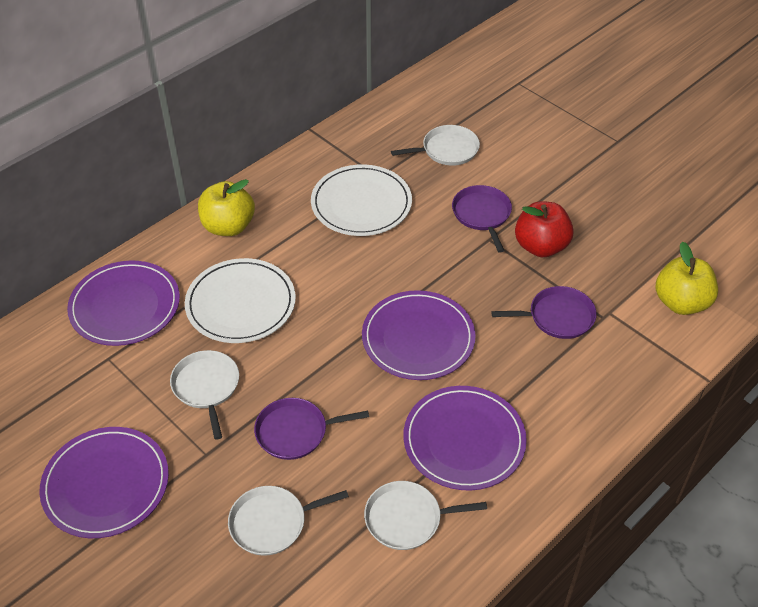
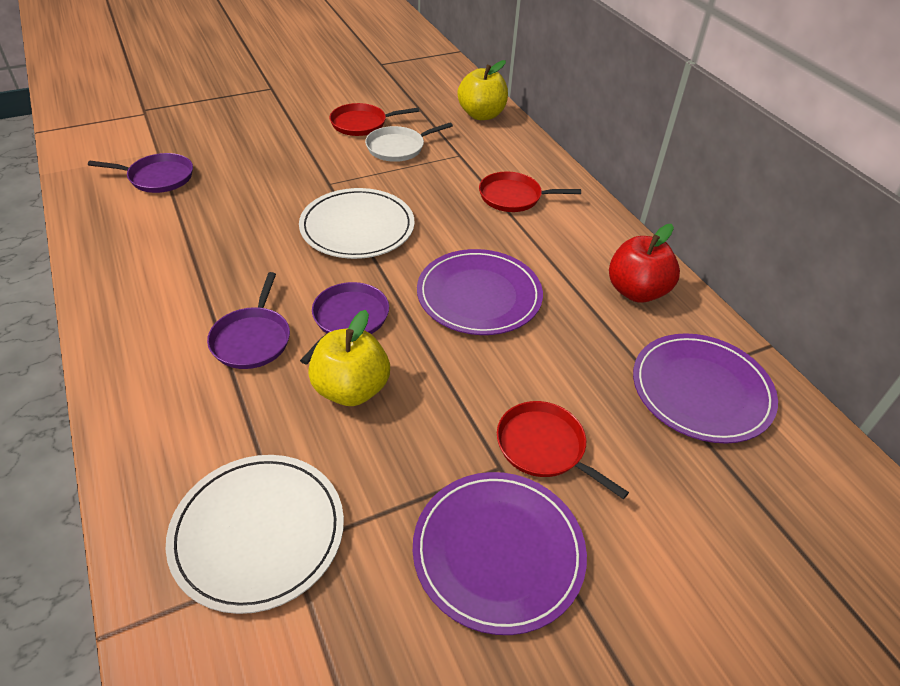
purple plate: 4 -> 3
red pan: 0 -> 3
white pan: 4 -> 1

